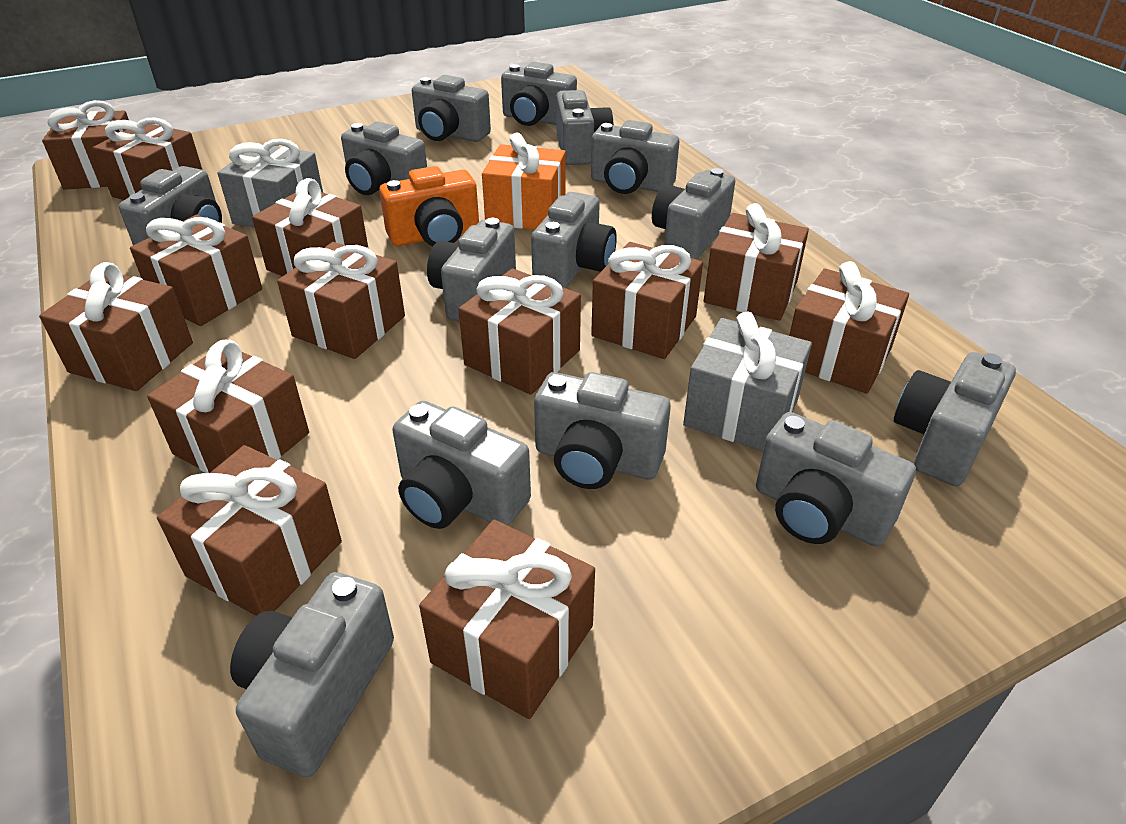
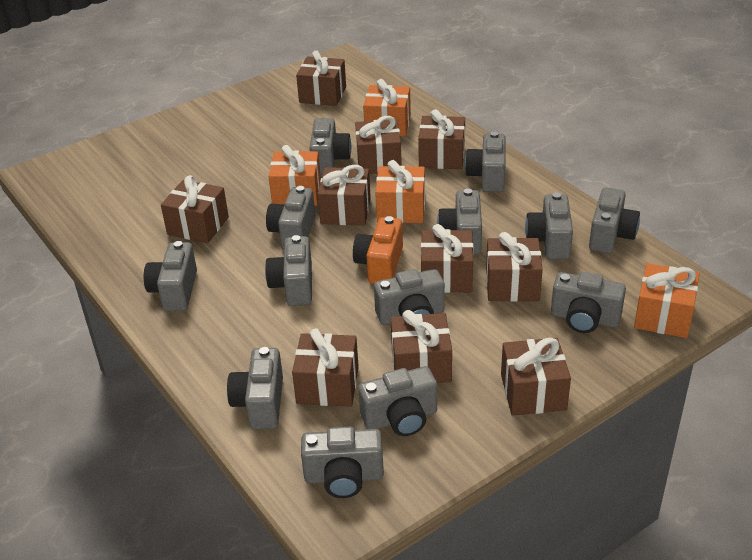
brown gift: 13 -> 10
grey camera: 14 -> 13
grey gift: 2 -> 0
orange gift: 1 -> 4

